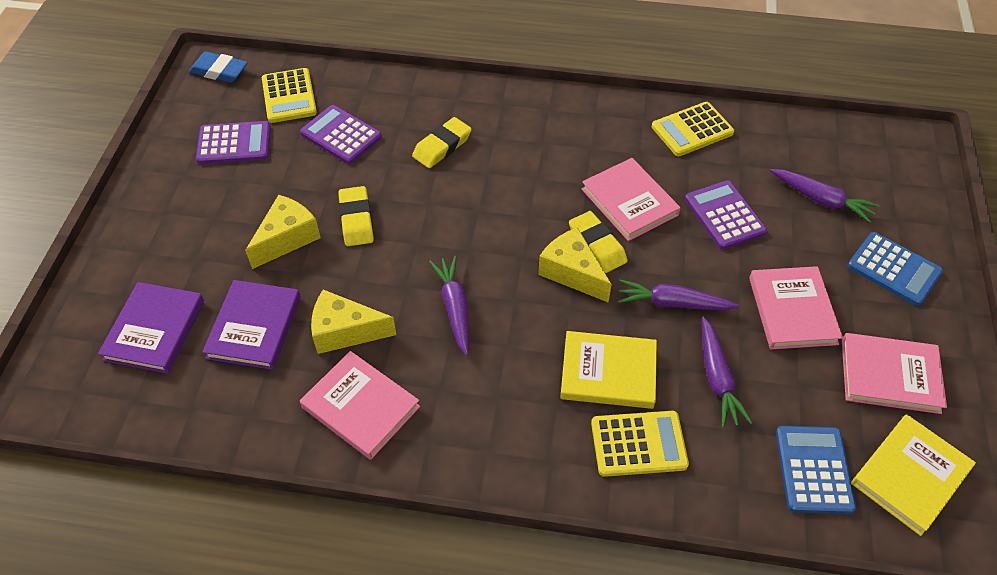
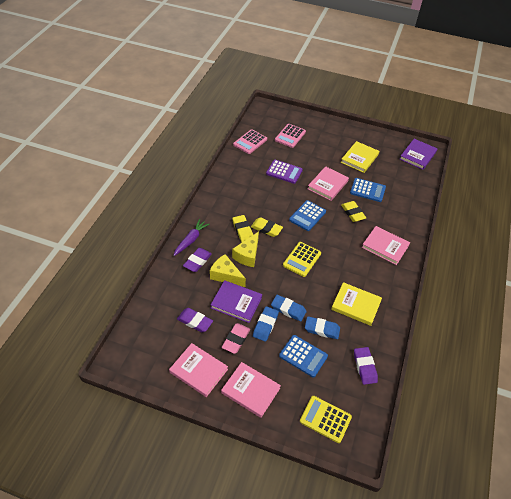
blue calculator: 2 -> 3
blue eraser: 1 -> 3
pink calculator: 0 -> 2
pink eraser: 0 -> 1
purple calculator: 3 -> 1
purple carrot: 4 -> 1
purple eraser: 0 -> 3
yellow calculator: 3 -> 2
yellow cheese: 3 -> 2

